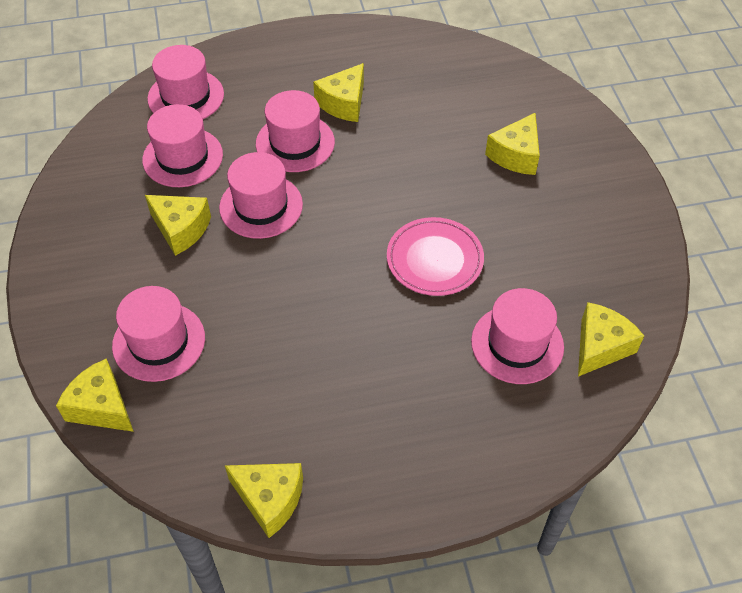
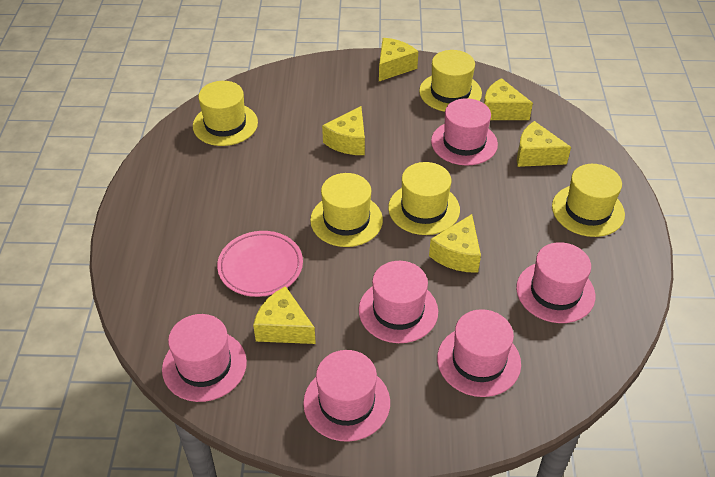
yellow hat: 0 -> 5

